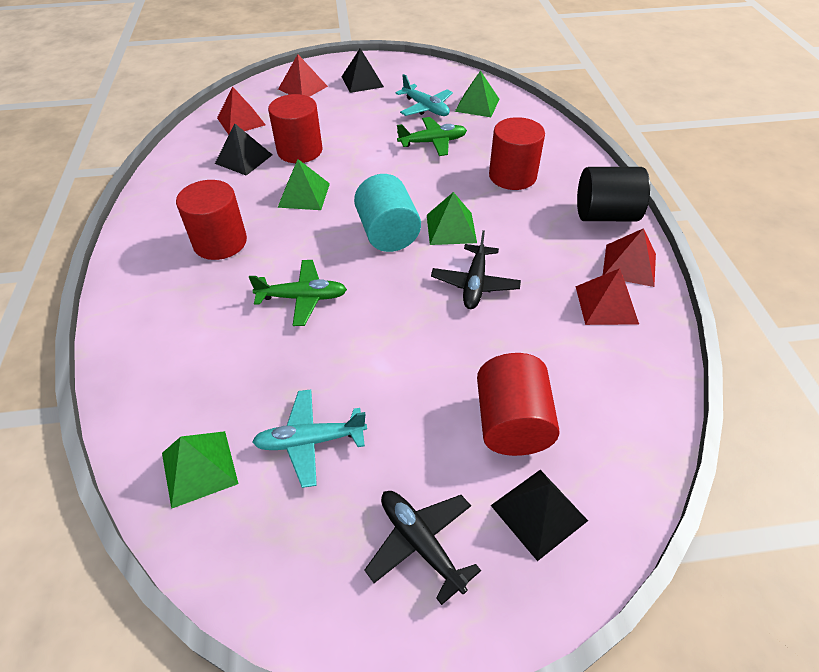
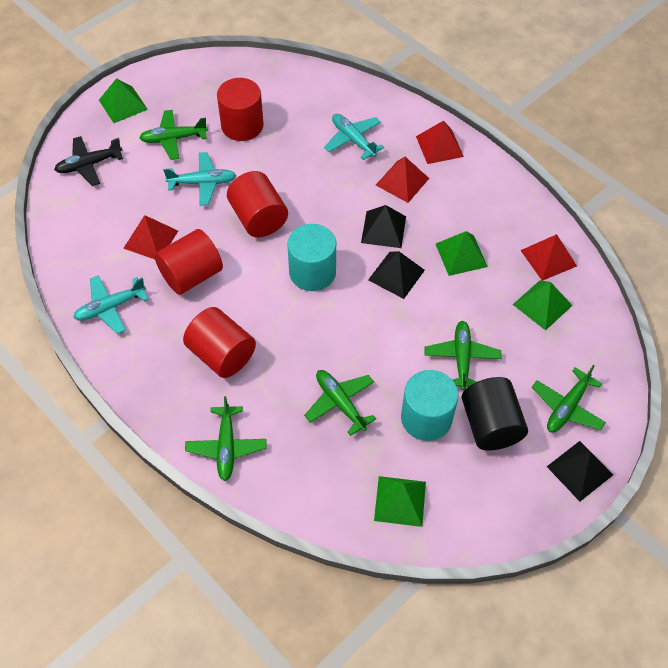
black plane: 2 -> 1
green plane: 2 -> 5
turquoise cylinder: 1 -> 2
turquoise plane: 2 -> 3

